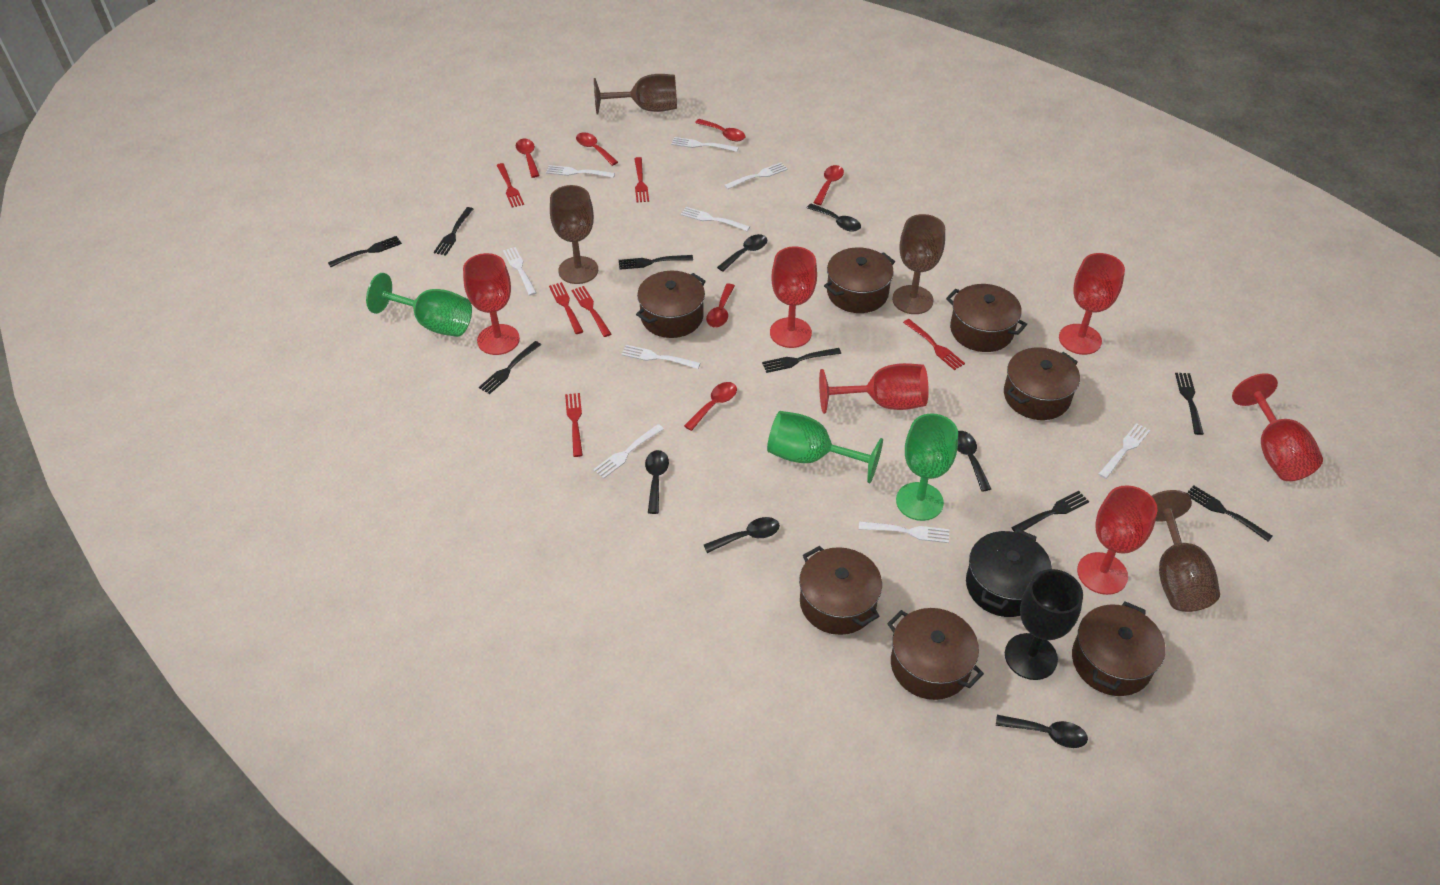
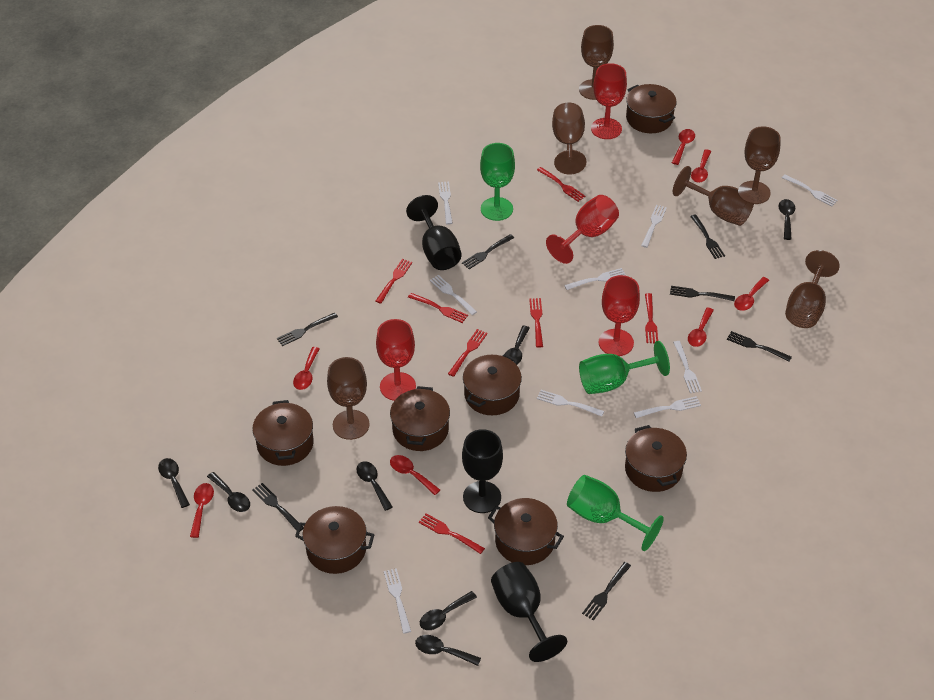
black fork: 8 -> 7
black goblet: 1 -> 3
black pot: 1 -> 0
black spoon: 6 -> 7
brown goblet: 4 -> 6
red fork: 6 -> 7
red goblet: 6 -> 4
red spoon: 6 -> 7

